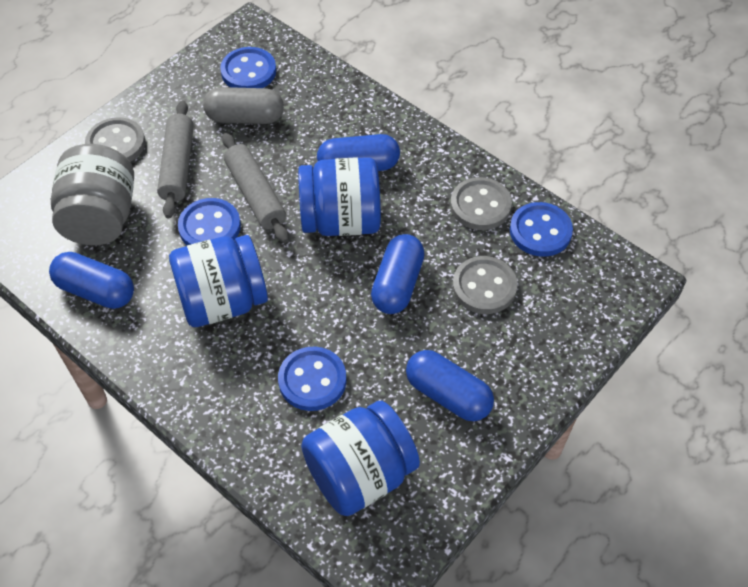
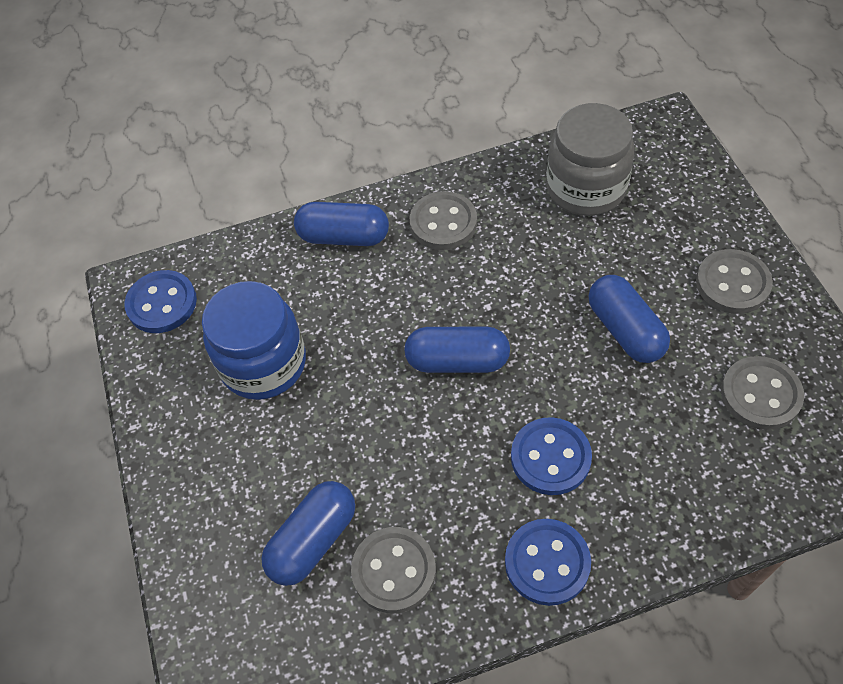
blue button: 4 -> 3
blue jar: 3 -> 1
grey button: 3 -> 4
grey capsule: 1 -> 0
grey rolling pin: 2 -> 0

